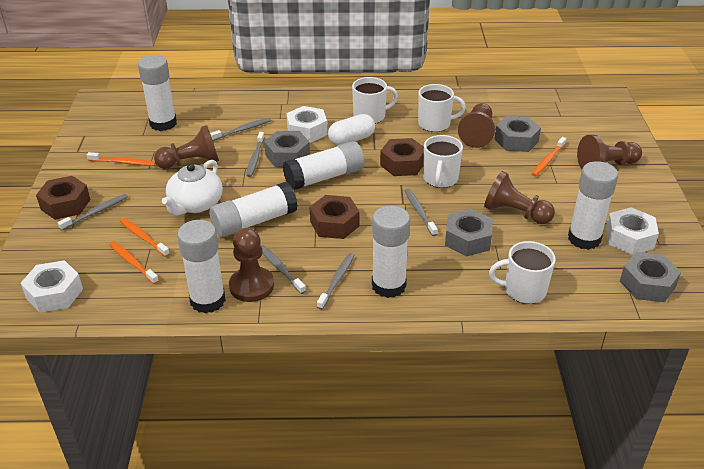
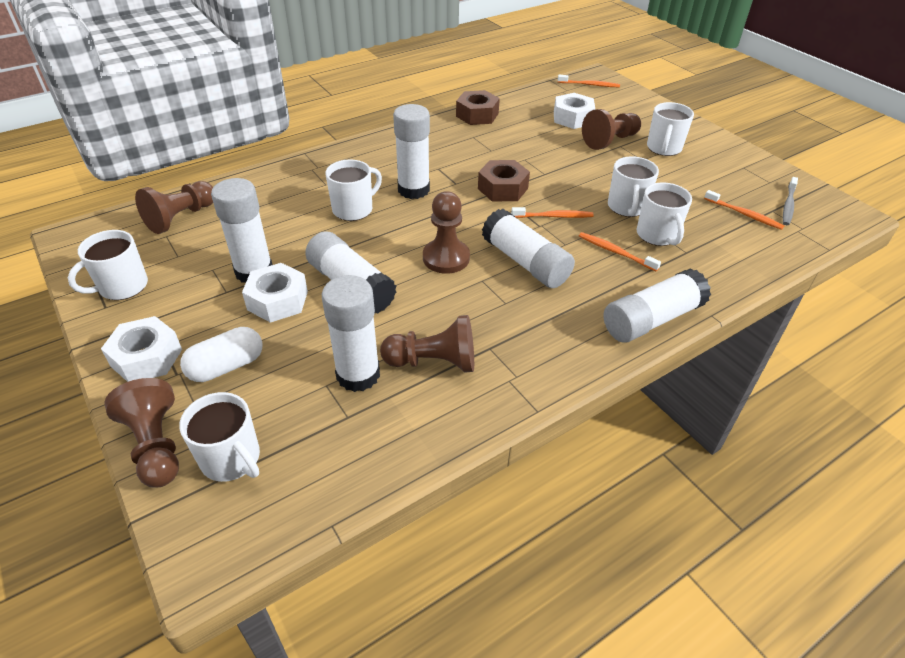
brown nut: 3 -> 2
grey nut: 4 -> 0
grey toothbrush: 6 -> 1
white mug: 4 -> 6
white teapot: 1 -> 0

